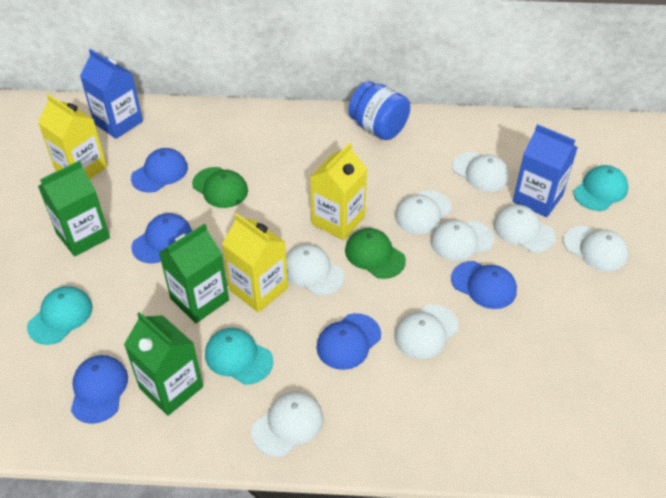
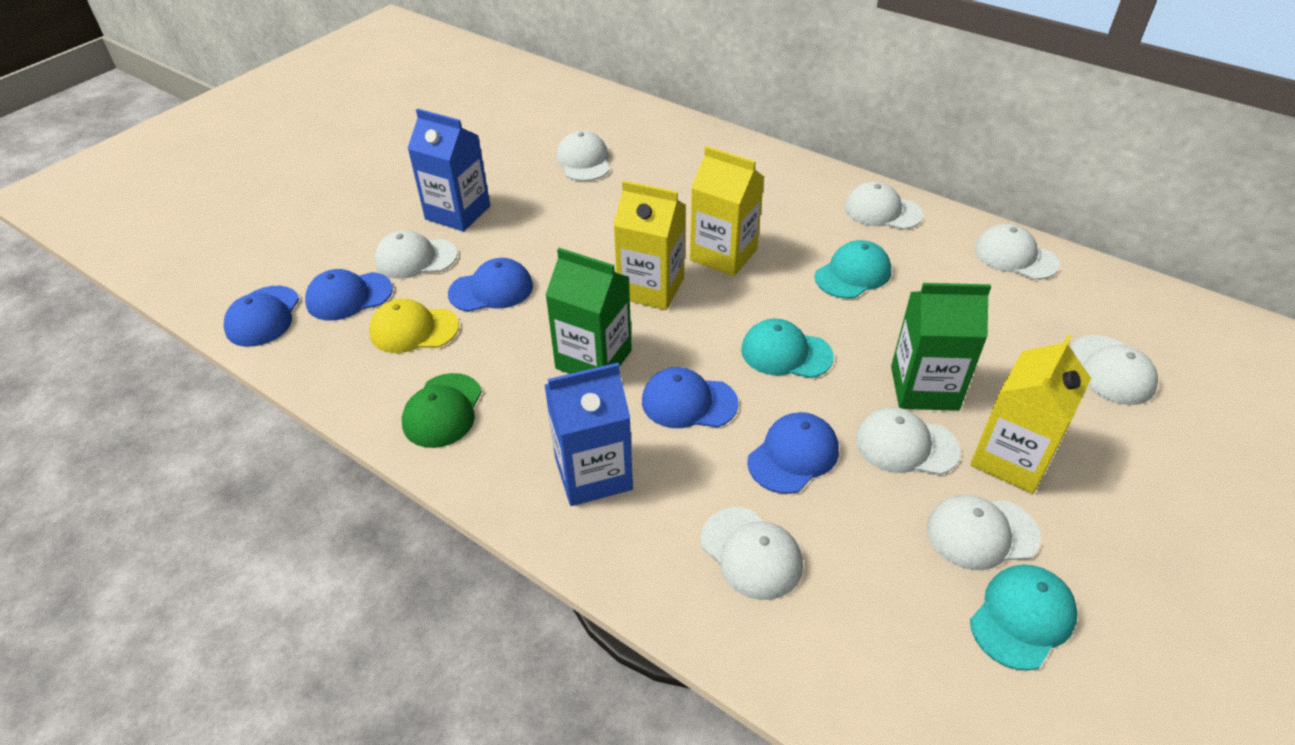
blue jar: 1 -> 0
green cap: 2 -> 1
green carton: 3 -> 2
yellow cap: 0 -> 1

